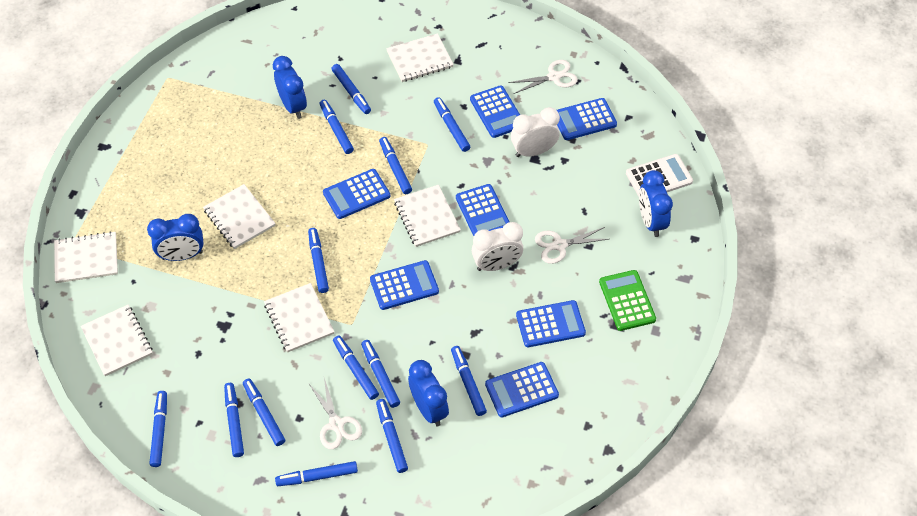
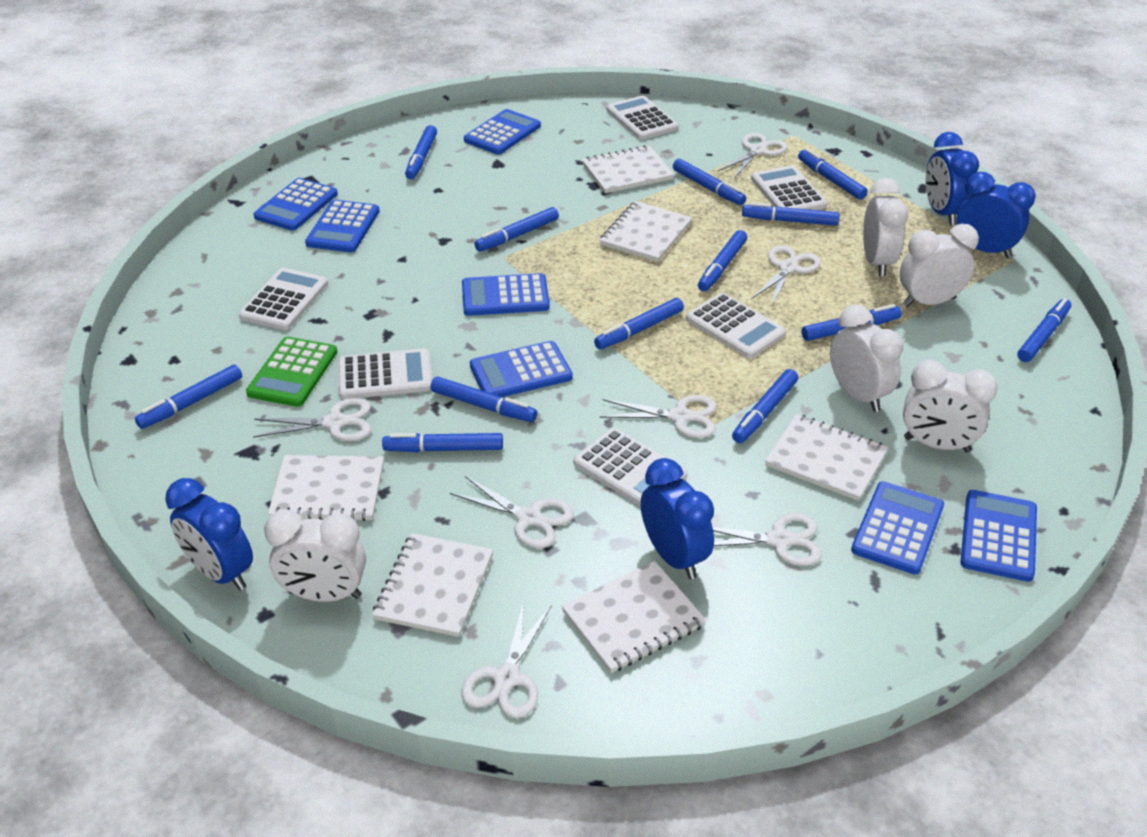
white calculator: 1 -> 6
white clock: 2 -> 5
white scissors: 3 -> 7

